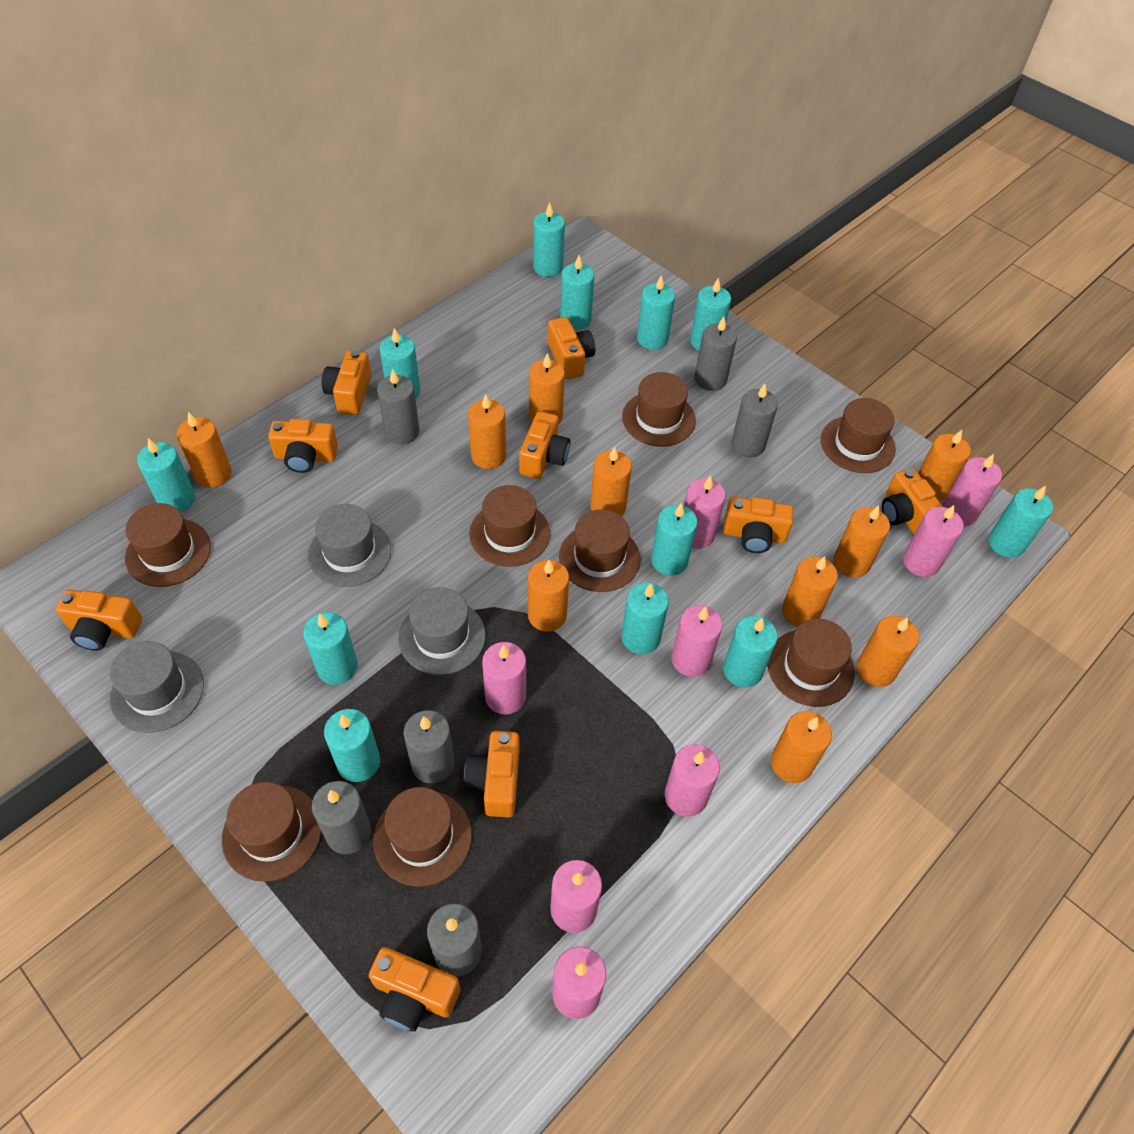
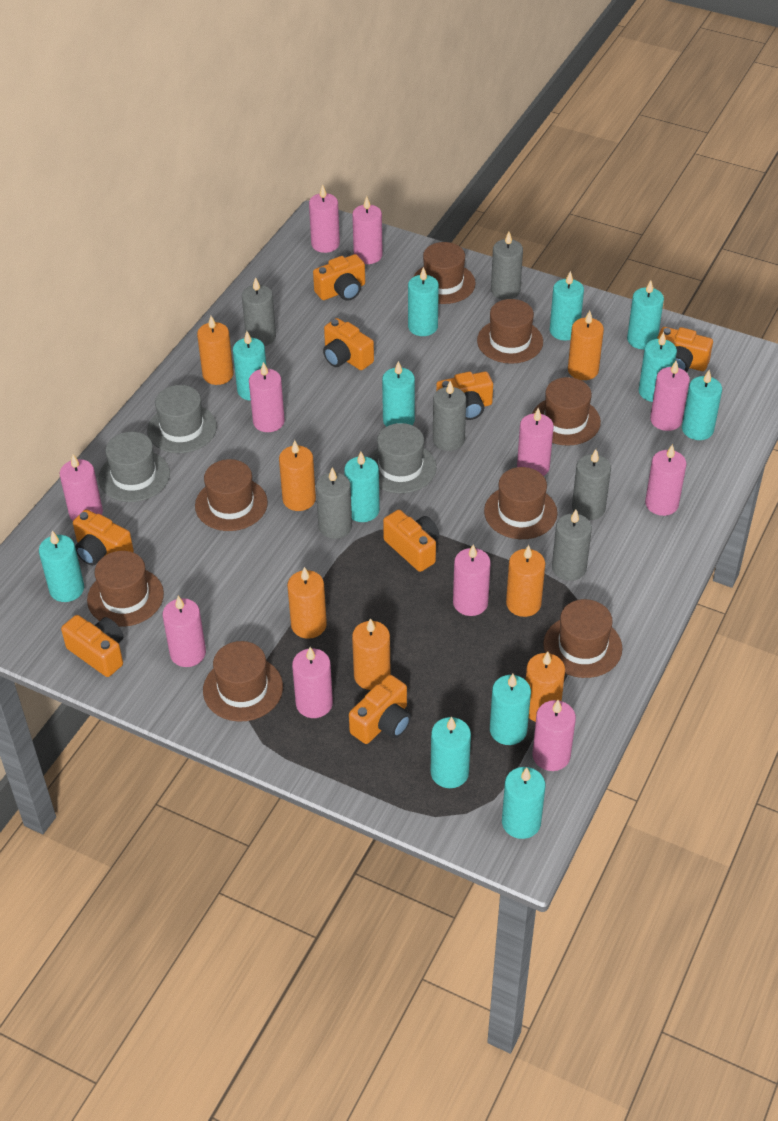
orange camera: 9 -> 8
orange candle: 10 -> 7
pink candle: 8 -> 11

